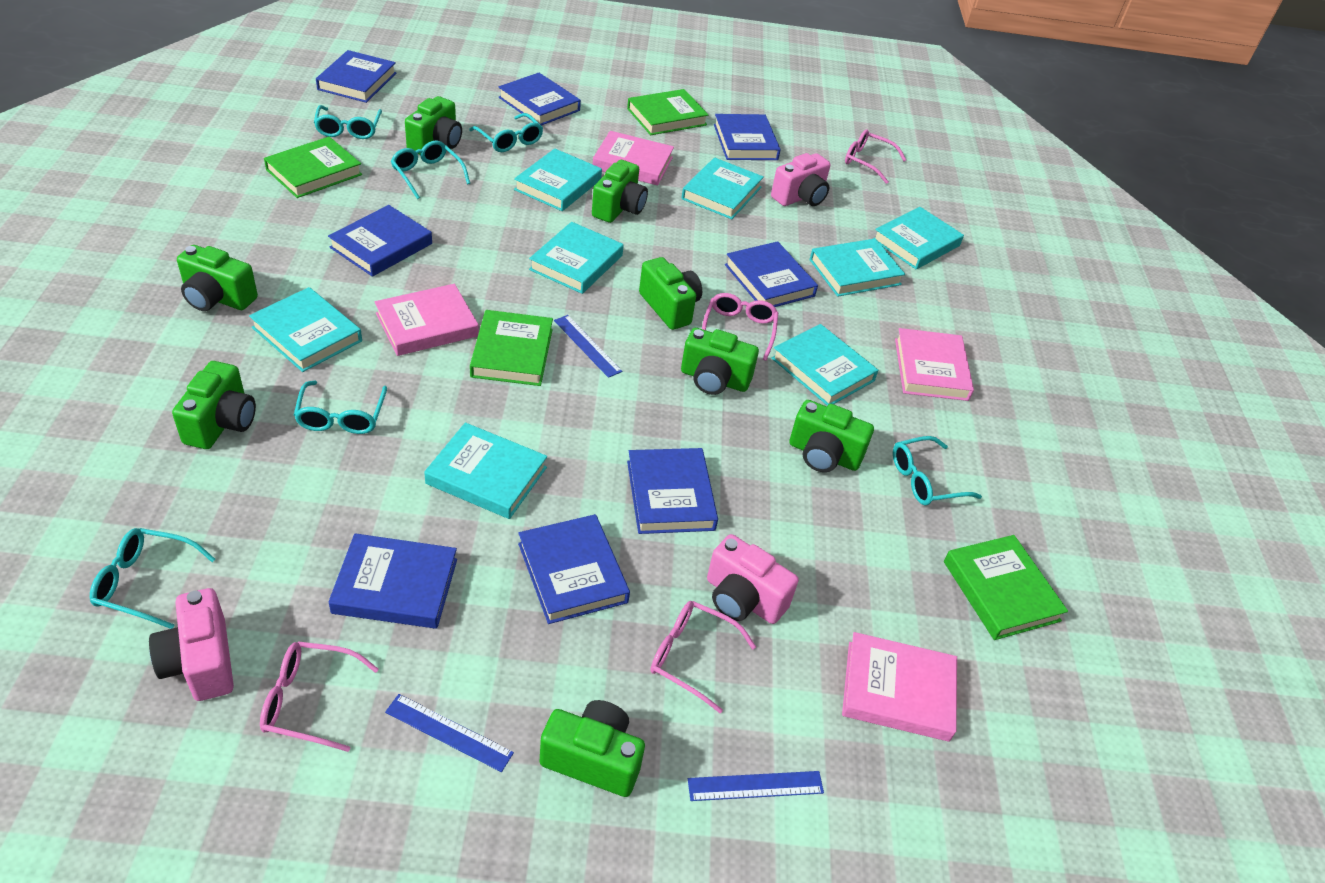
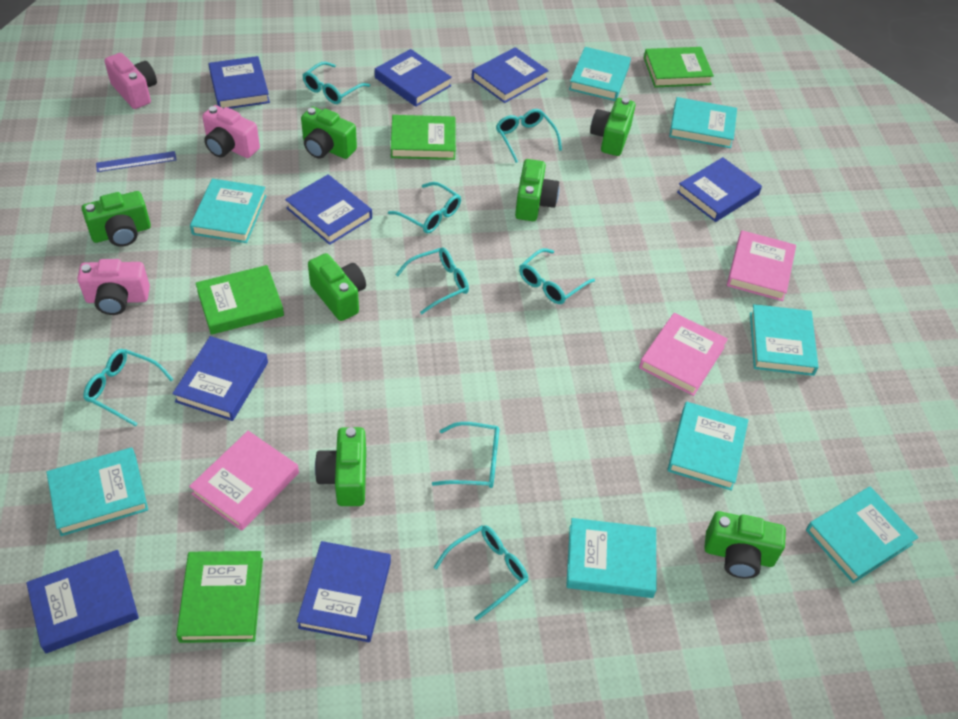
blue ruler: 3 -> 1
green camera: 8 -> 7
pink book: 4 -> 3
pink glasses: 4 -> 0
turquoise glasses: 6 -> 8

